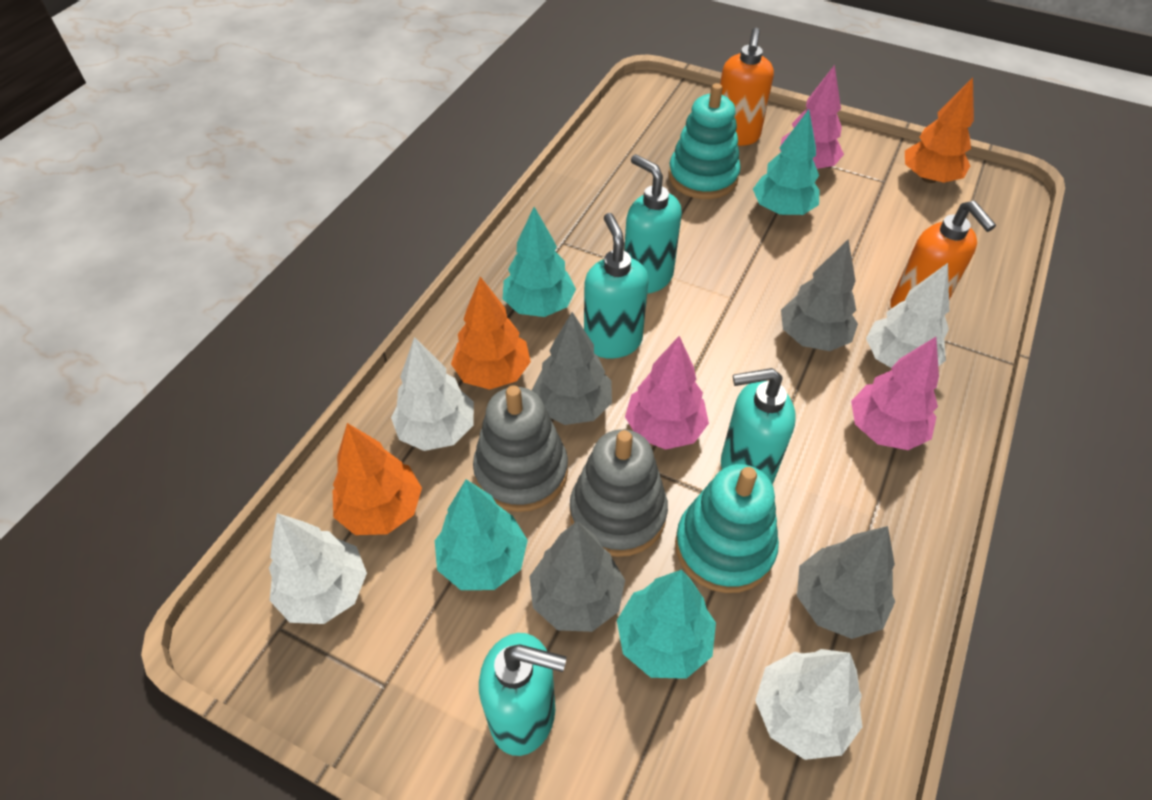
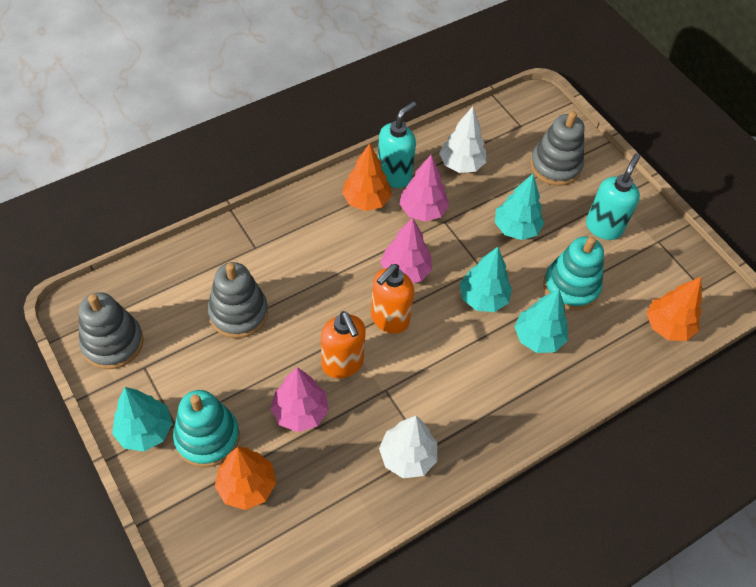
grey stacking toy: 2 -> 3
grey tree: 4 -> 0
turquoise soap dispenser: 4 -> 2
white tree: 4 -> 2

